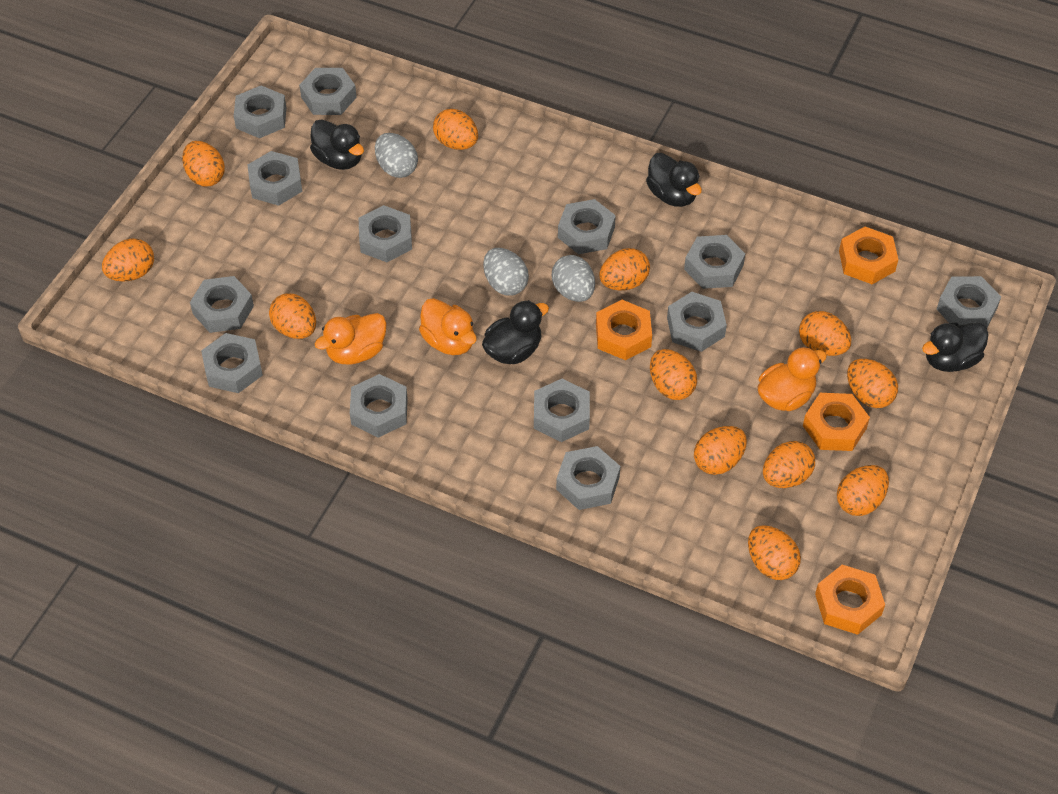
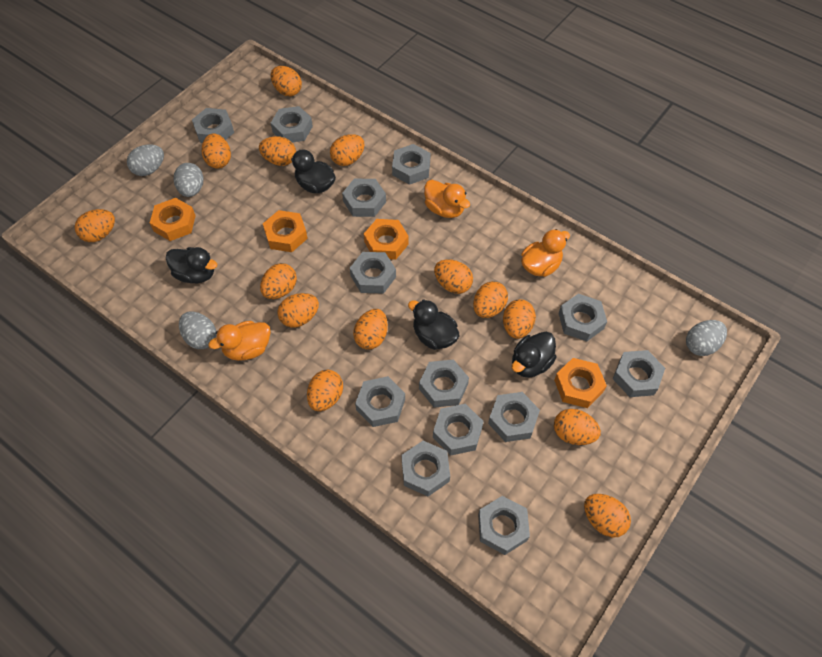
grey egg: 3 -> 4
orange egg: 12 -> 14

